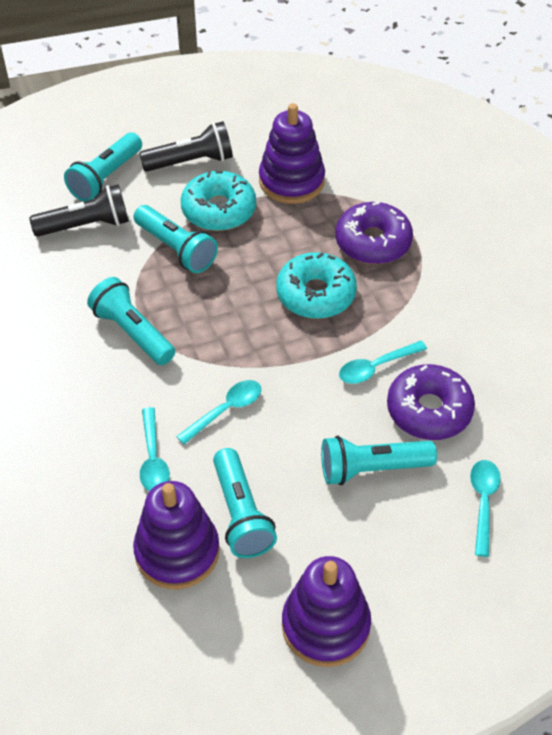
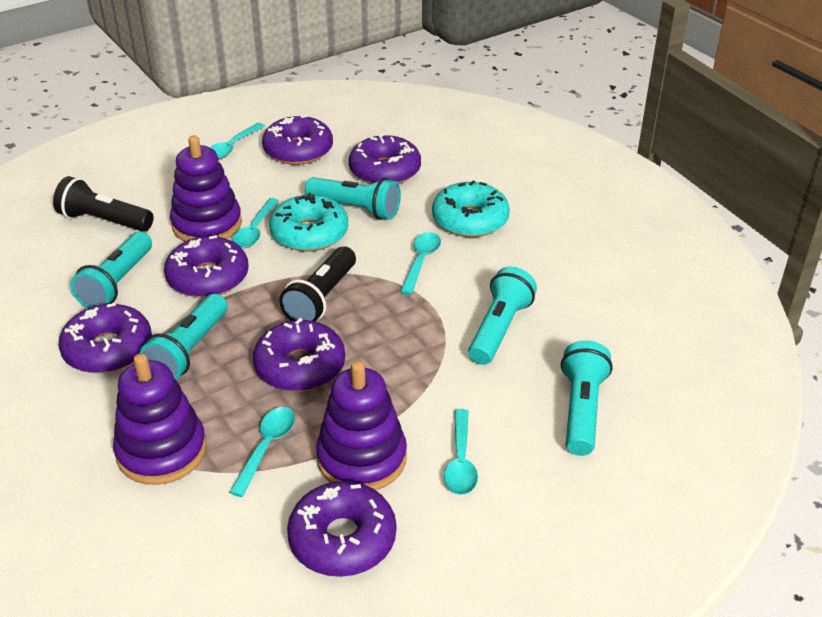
purple donut: 2 -> 6
turquoise spoon: 4 -> 5

